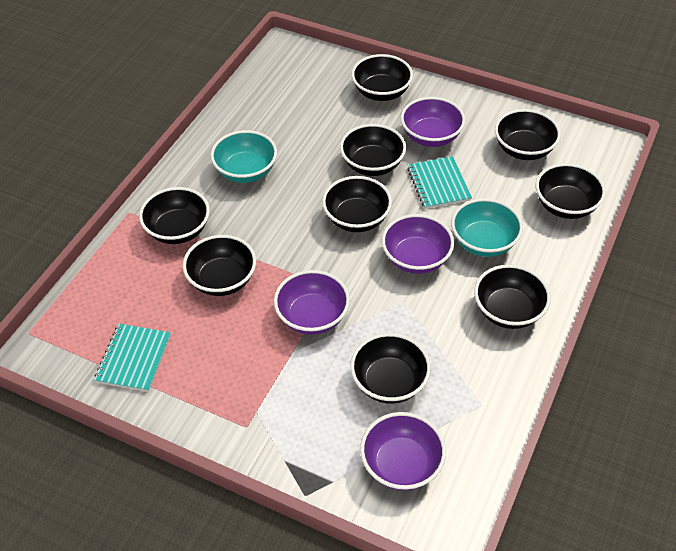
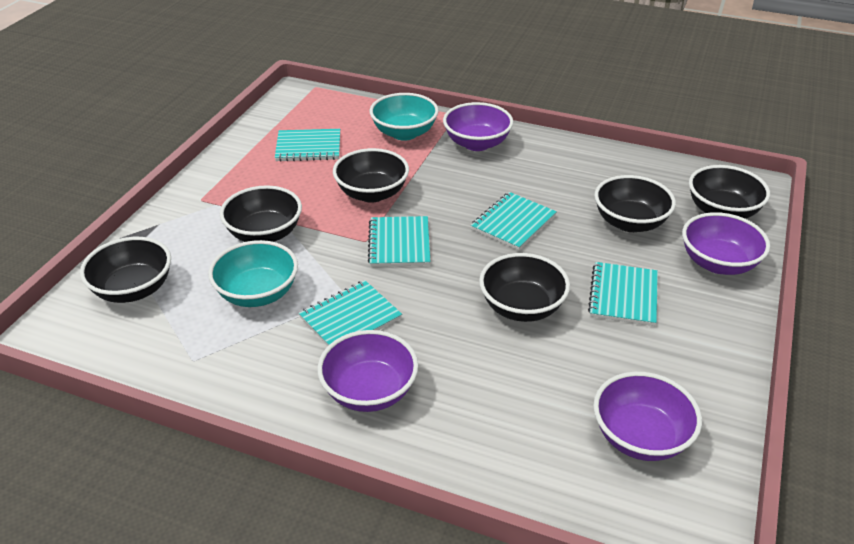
black bowl: 9 -> 6
turquoise notebook: 2 -> 5

